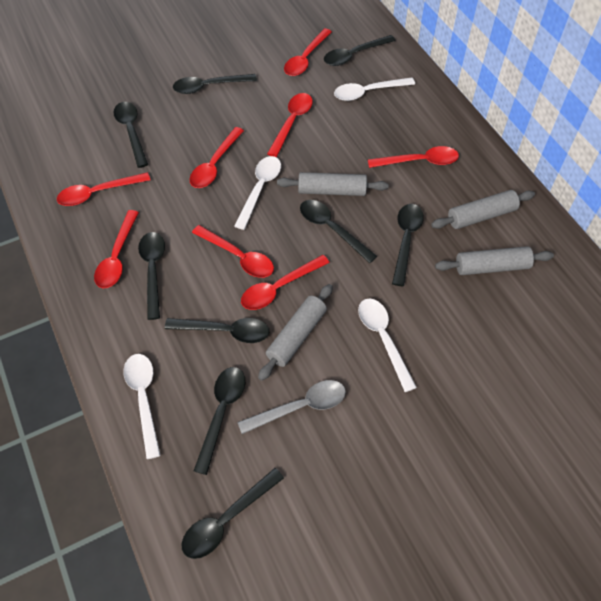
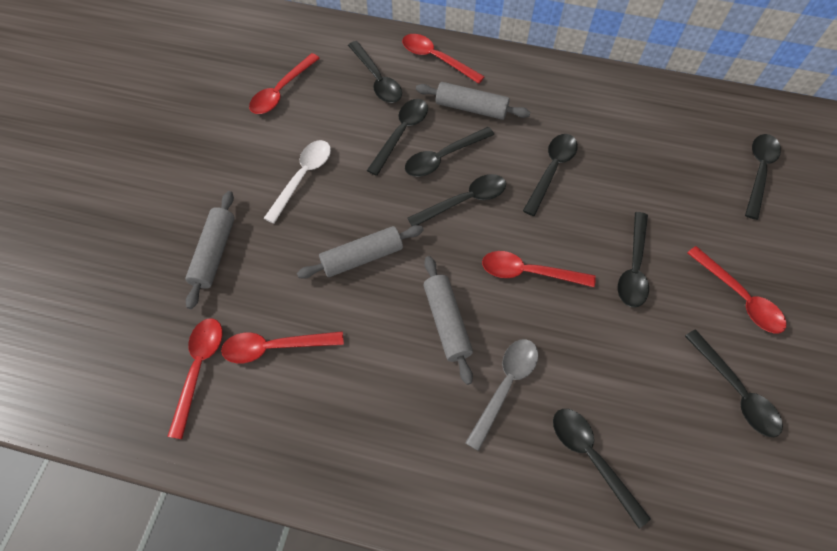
red spoon: 8 -> 6
white spoon: 4 -> 1

